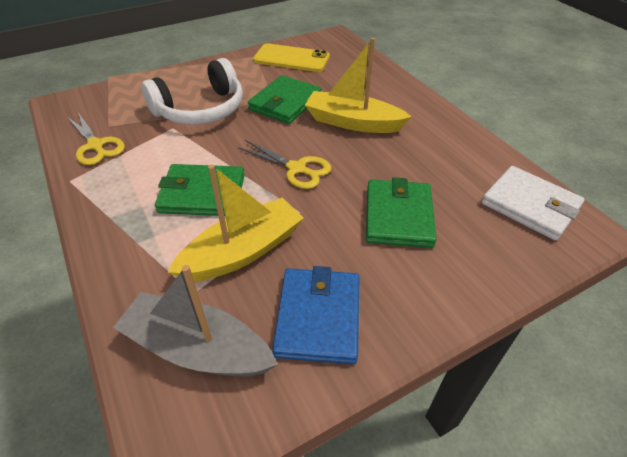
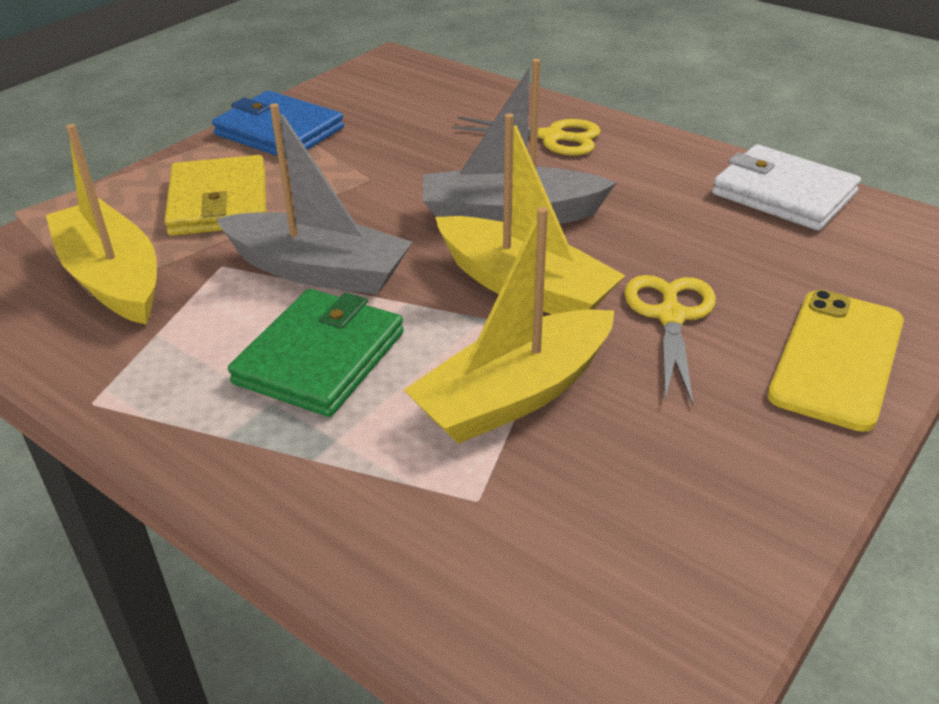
green wallet: 3 -> 1
grey boat: 1 -> 2
white headphones: 1 -> 0
yellow boat: 2 -> 3
yellow wallet: 0 -> 1

